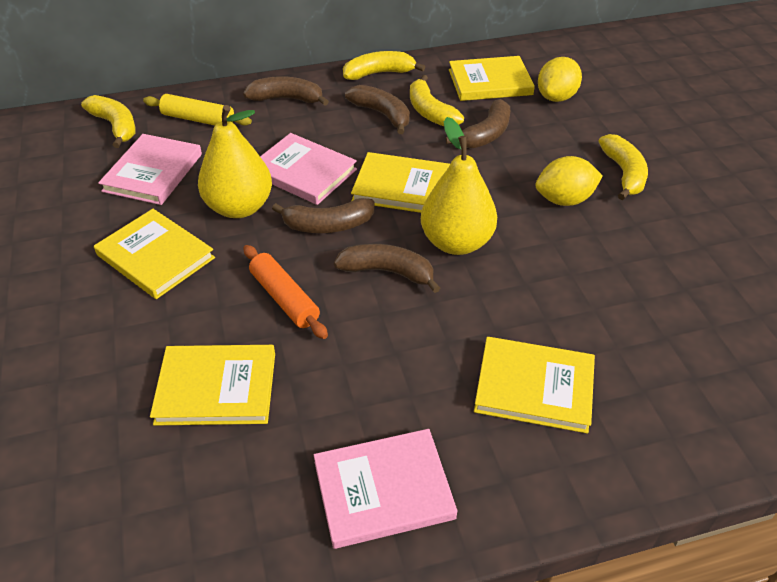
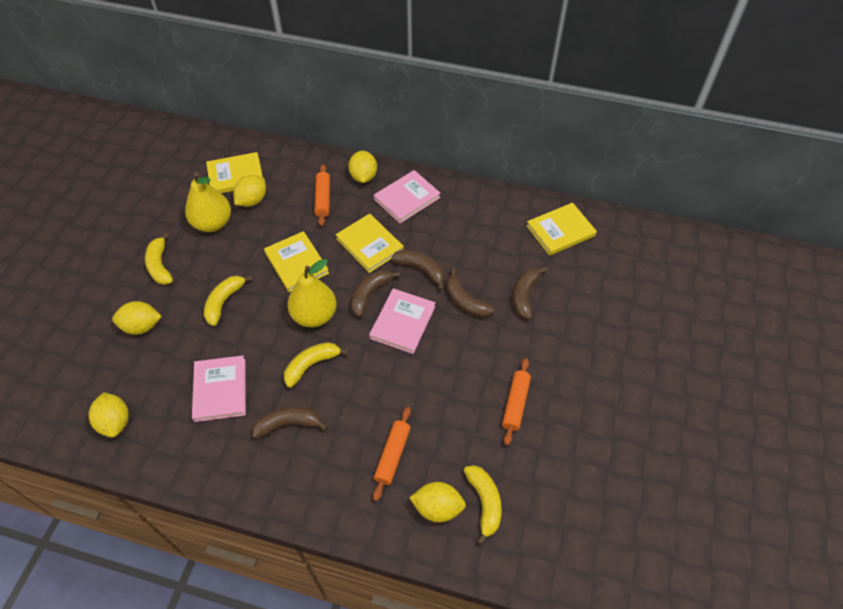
orange rolling pin: 1 -> 3
yellow book: 5 -> 4
yellow lemon: 2 -> 5
yellow rolling pin: 1 -> 0

